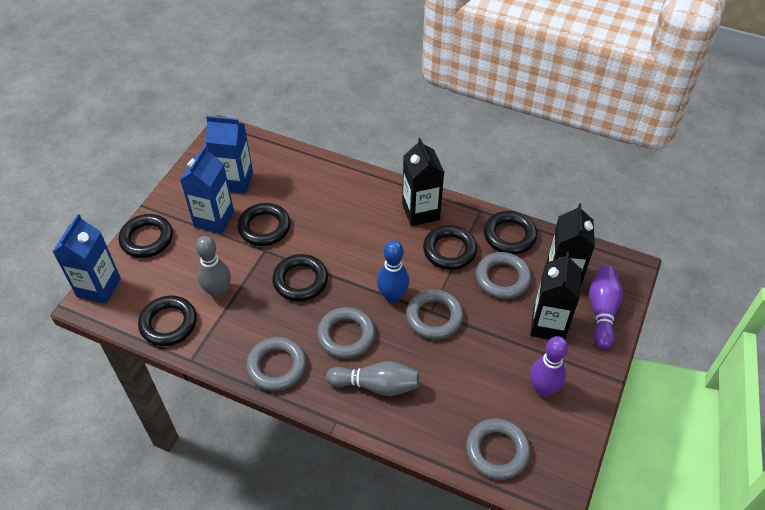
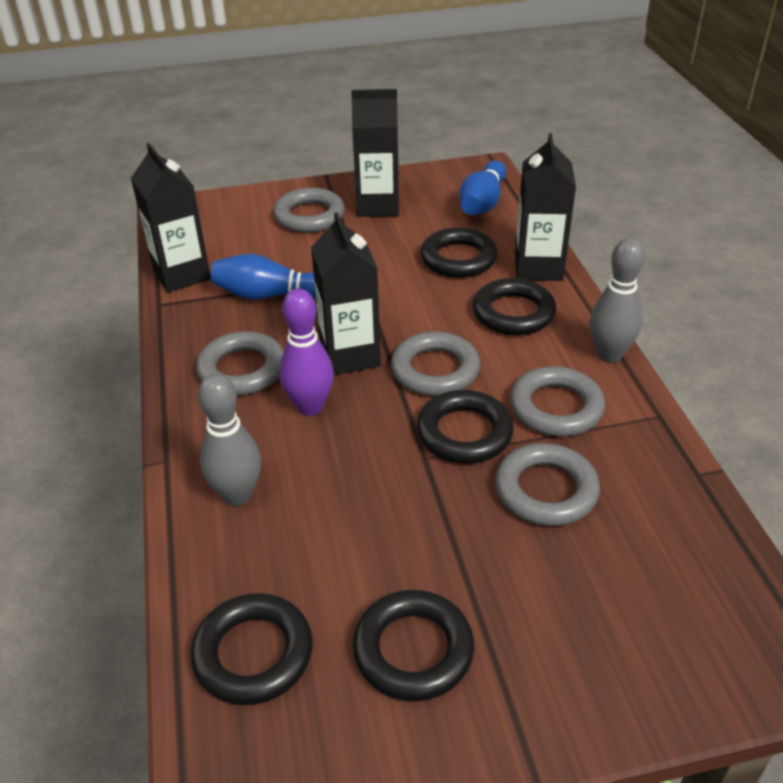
black carton: 3 -> 4
black ring: 6 -> 5
blue bowling pin: 1 -> 2
blue carton: 3 -> 0
purple bowling pin: 2 -> 1

